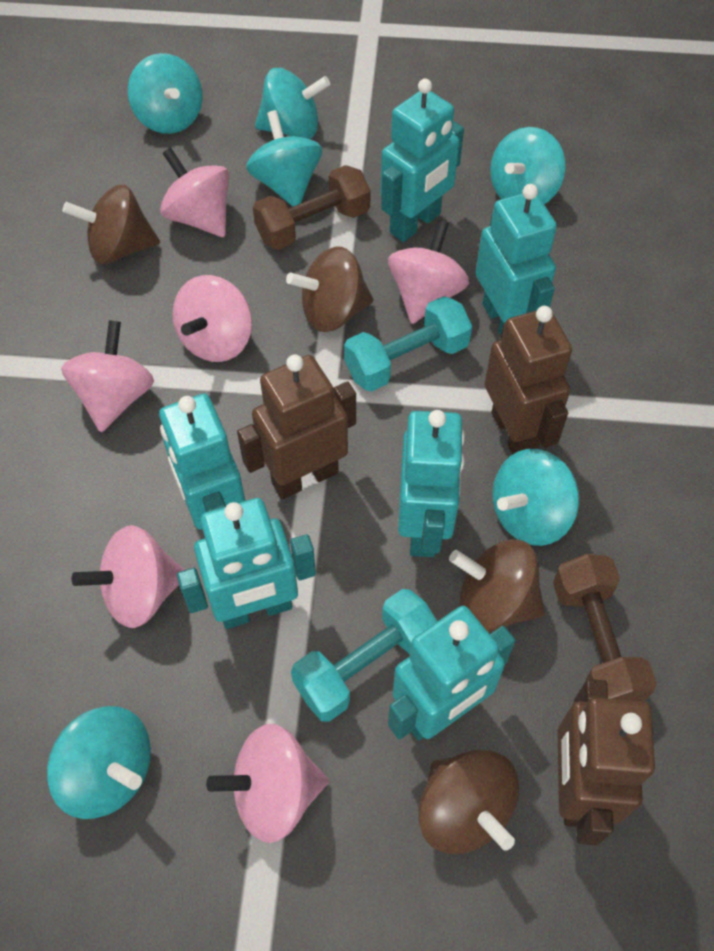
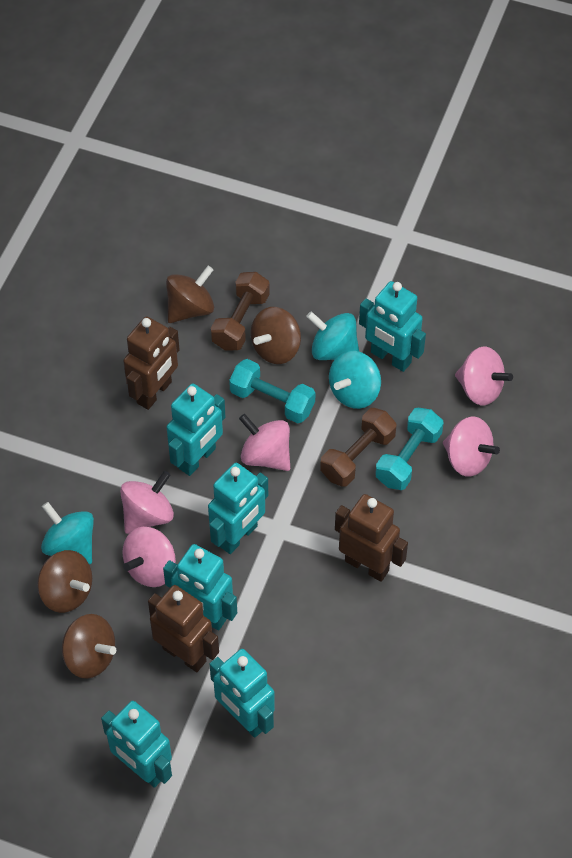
pink spinning top: 6 -> 5
turquoise spinning top: 6 -> 3

